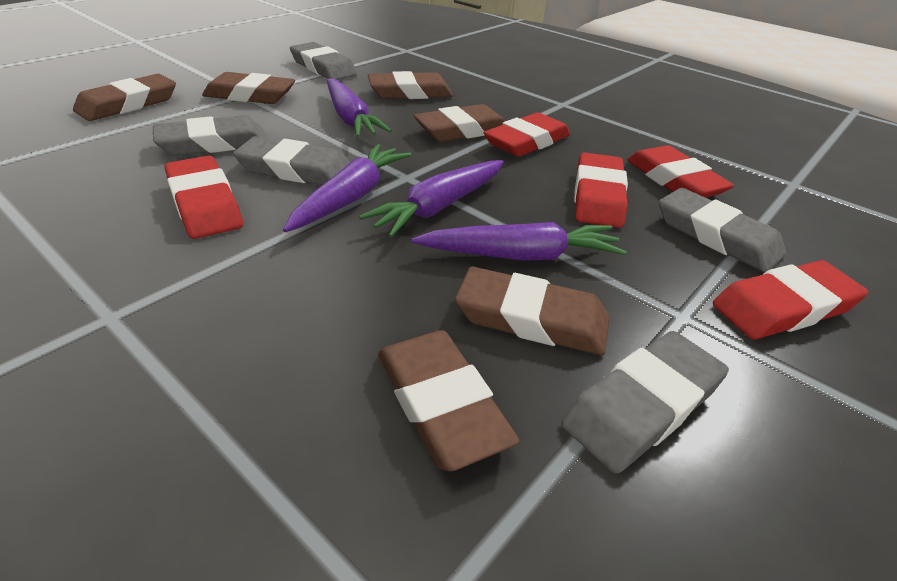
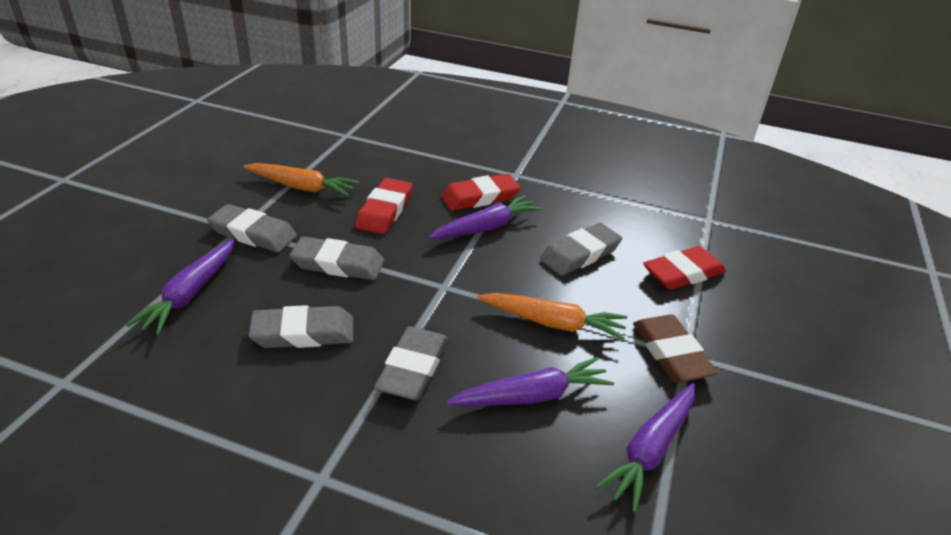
brown eraser: 6 -> 1
orange carrot: 0 -> 2
red eraser: 5 -> 3

